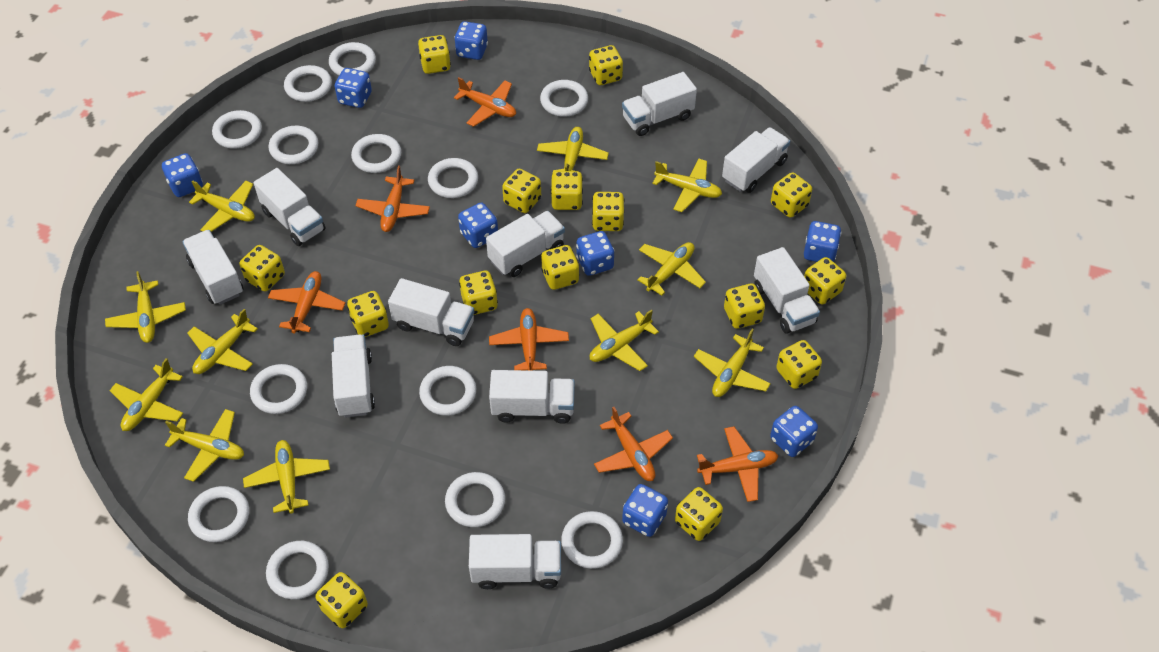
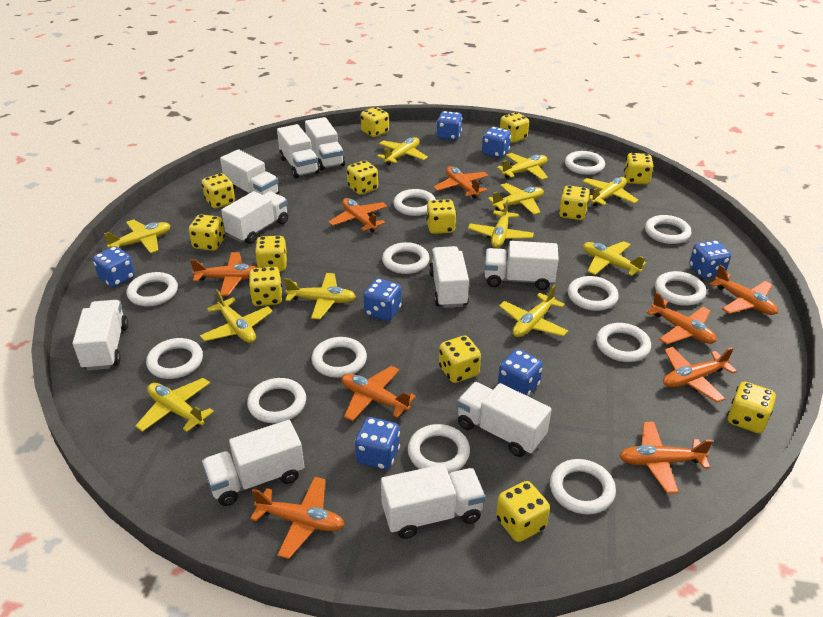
blue dice: 8 -> 7
orange plane: 6 -> 9
yellow dice: 15 -> 13

